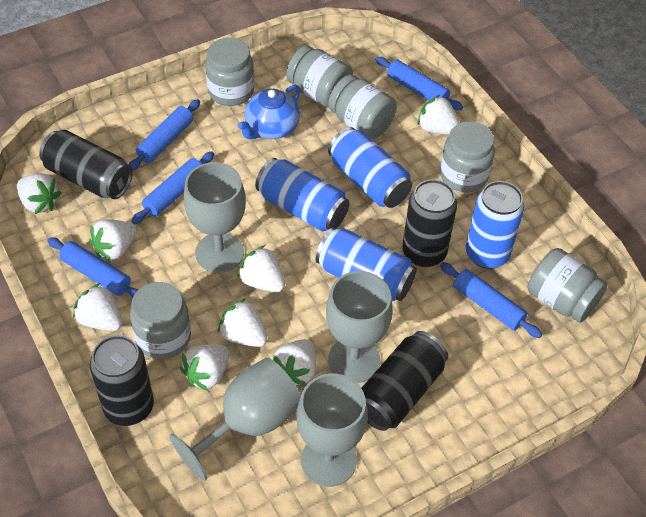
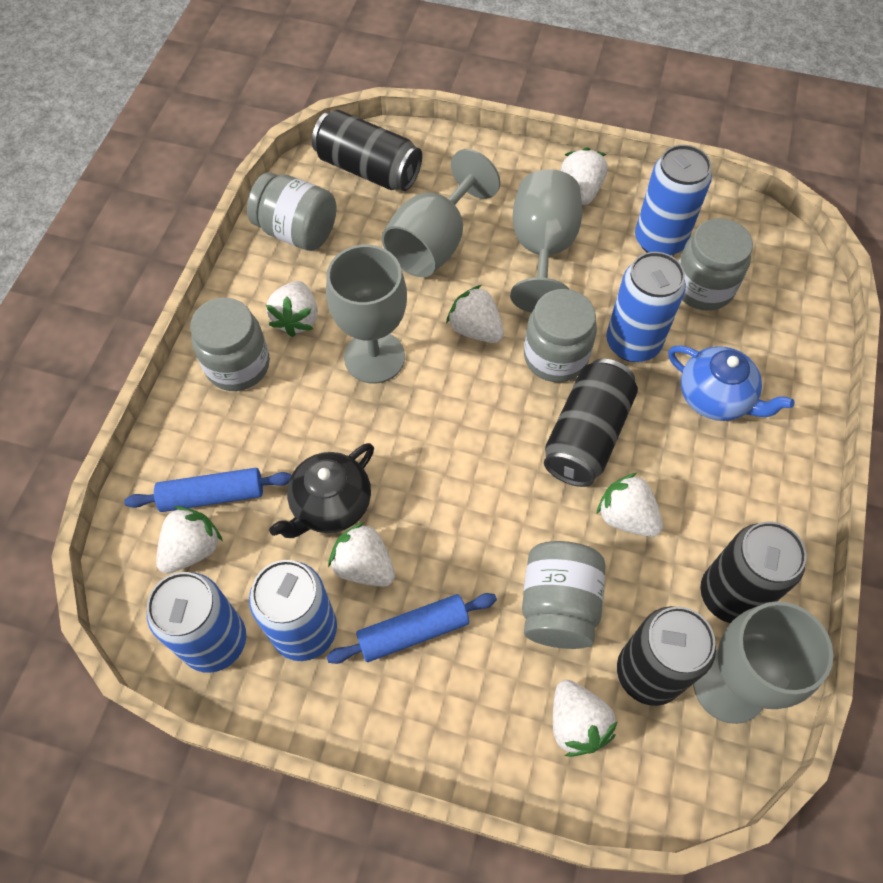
black teapot: 0 -> 1
blue rolling pin: 5 -> 2
grey jar: 6 -> 5
white strawberry: 8 -> 7

